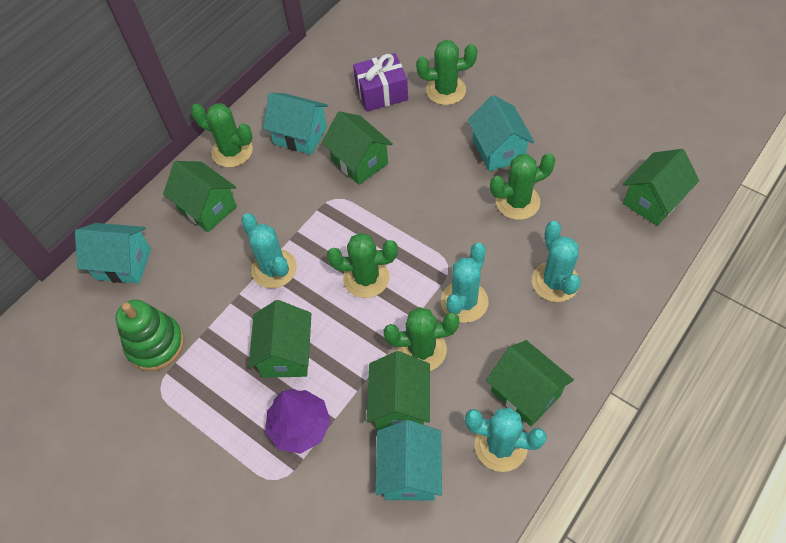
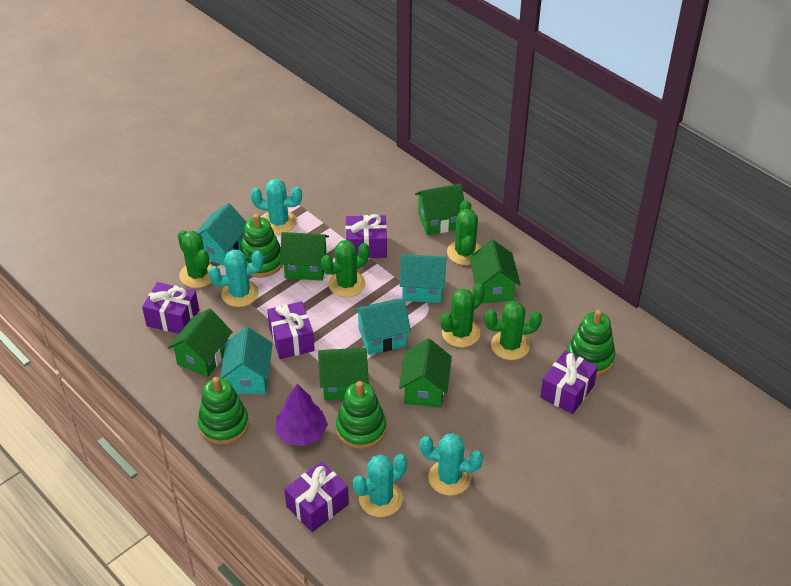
green stacking toy: 1 -> 4
purple gift: 1 -> 5

